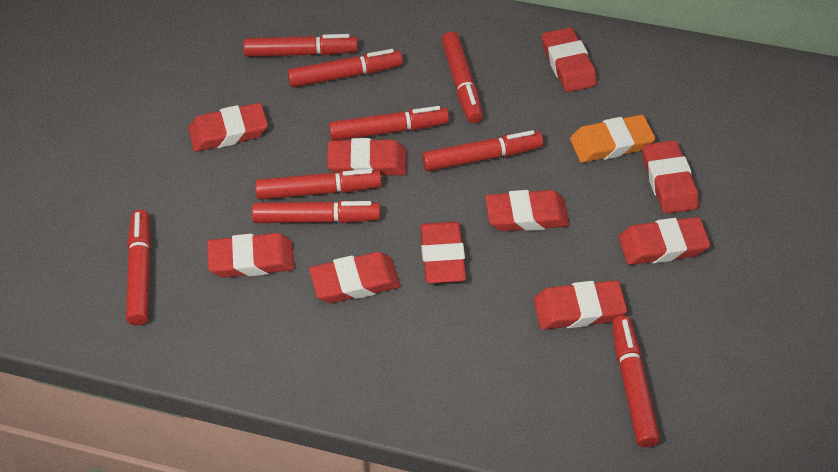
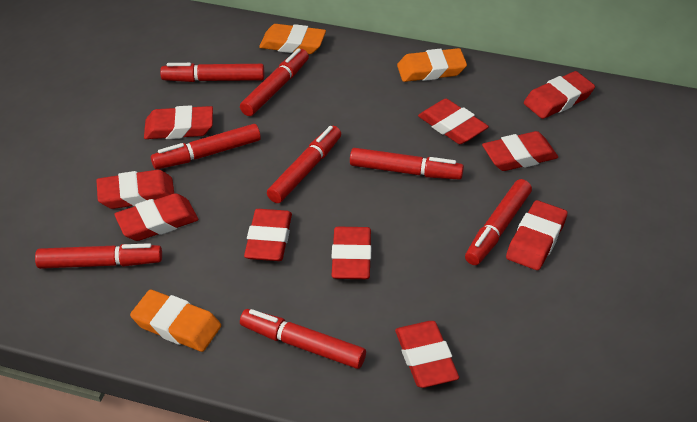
orange eraser: 1 -> 3
red marker: 9 -> 8

